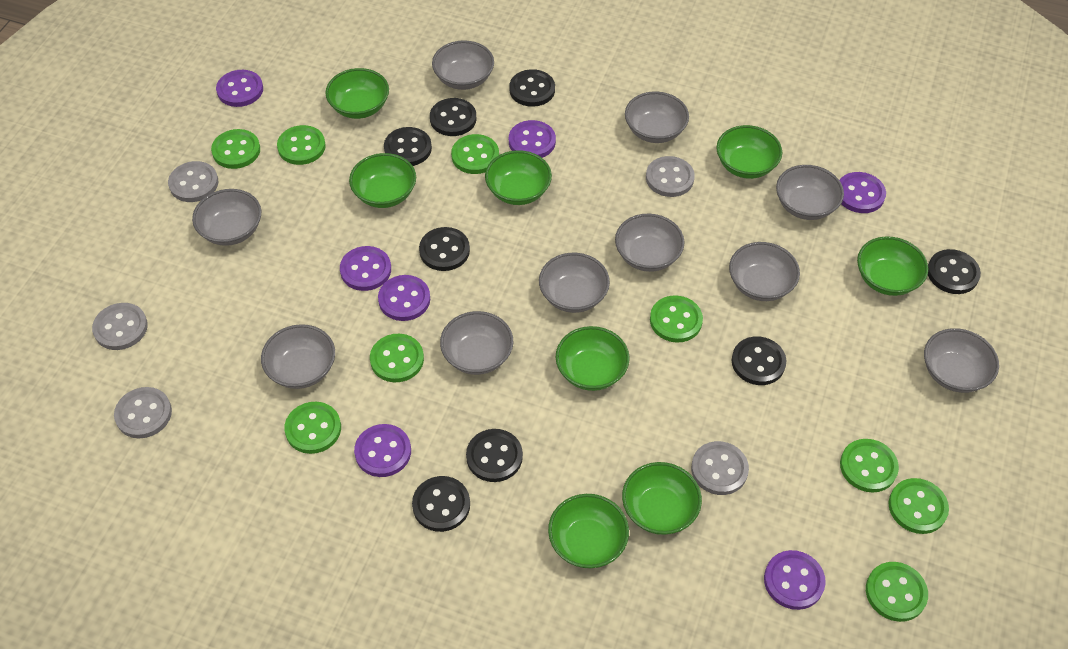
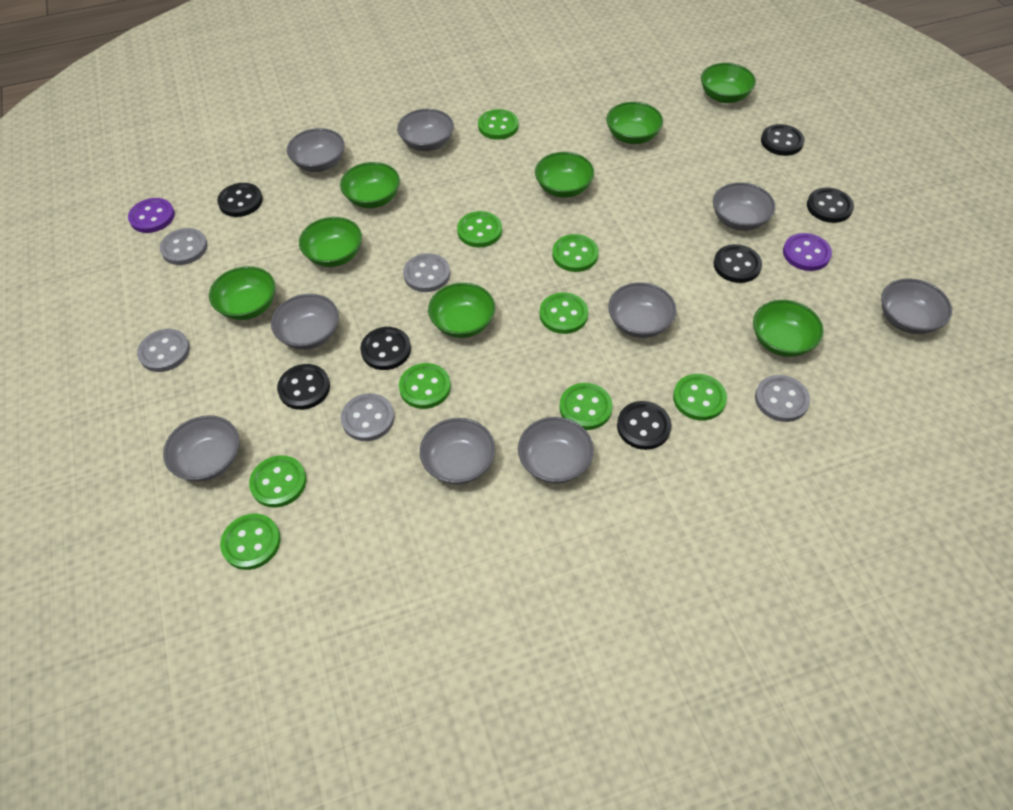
black button: 8 -> 7
grey bowl: 10 -> 9
purple button: 7 -> 2

